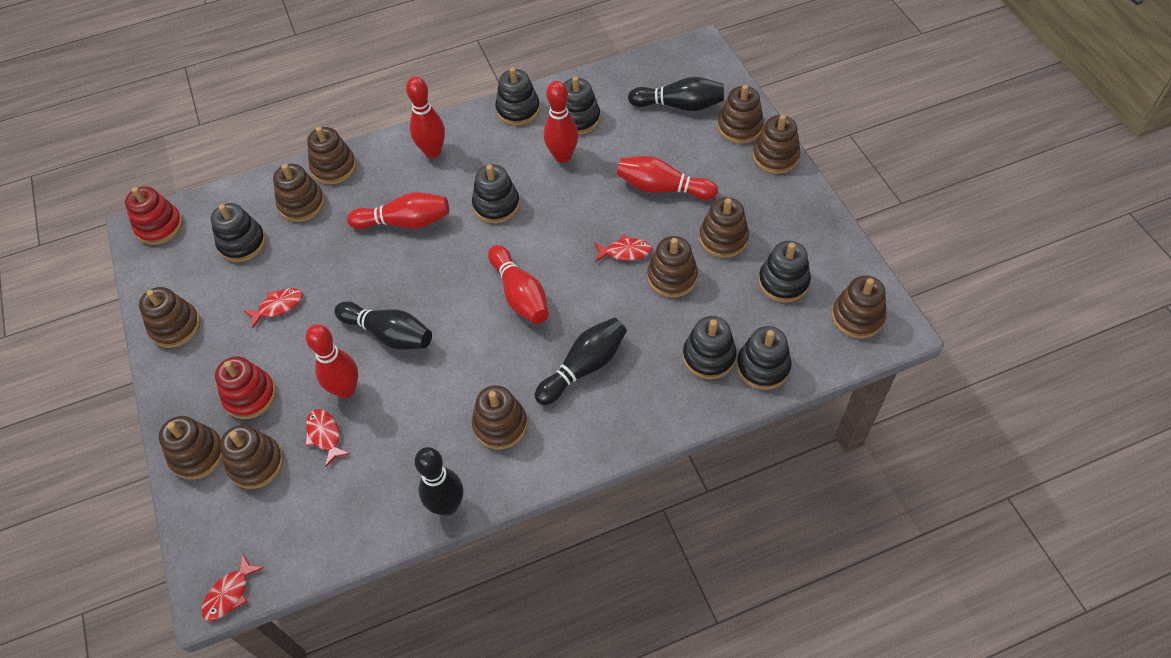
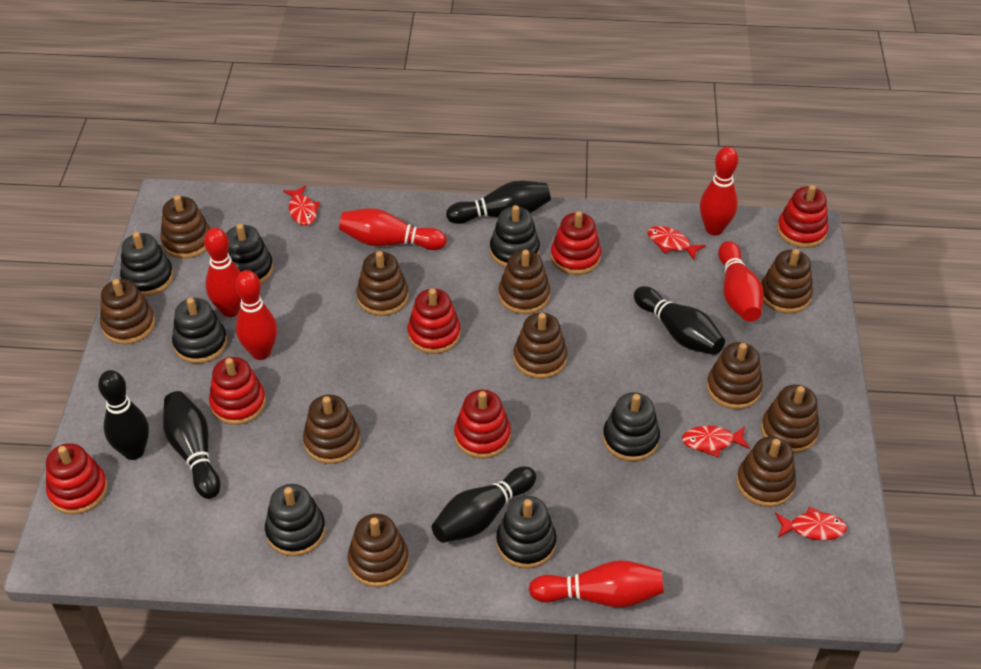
black bowling pin: 4 -> 5
red stacking toy: 2 -> 6

